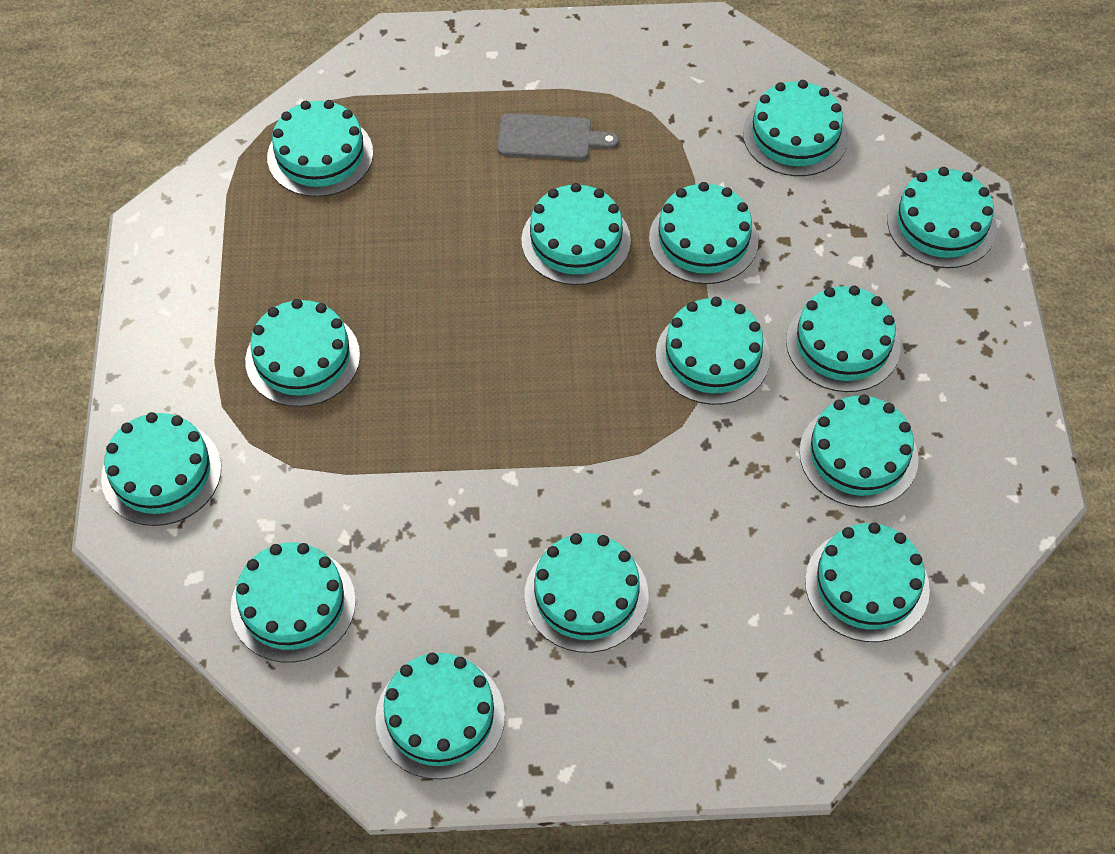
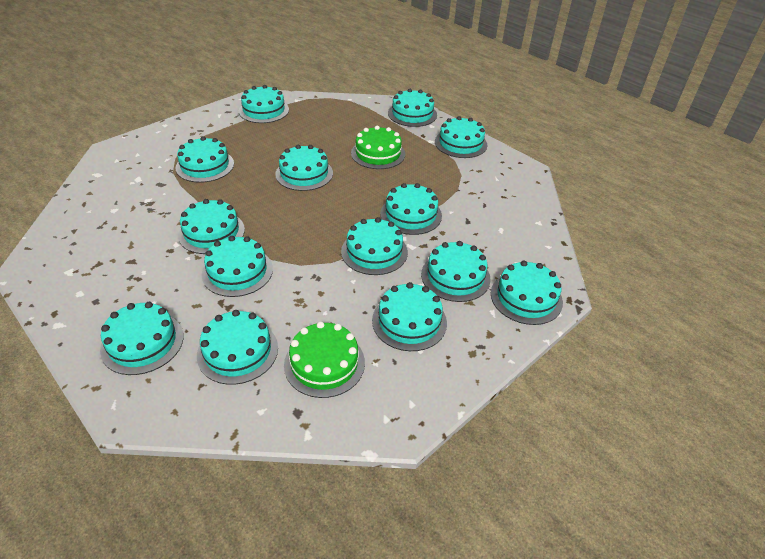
green cake: 0 -> 2
grey cutting board: 1 -> 0

